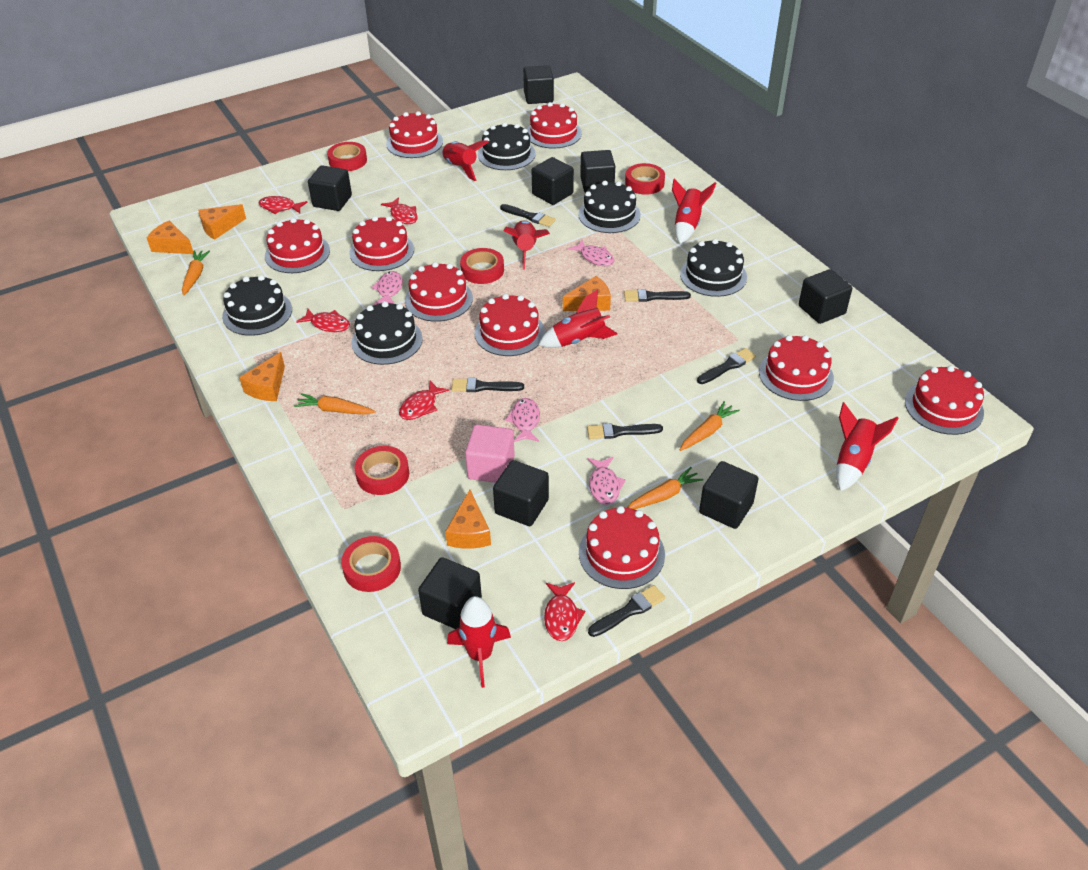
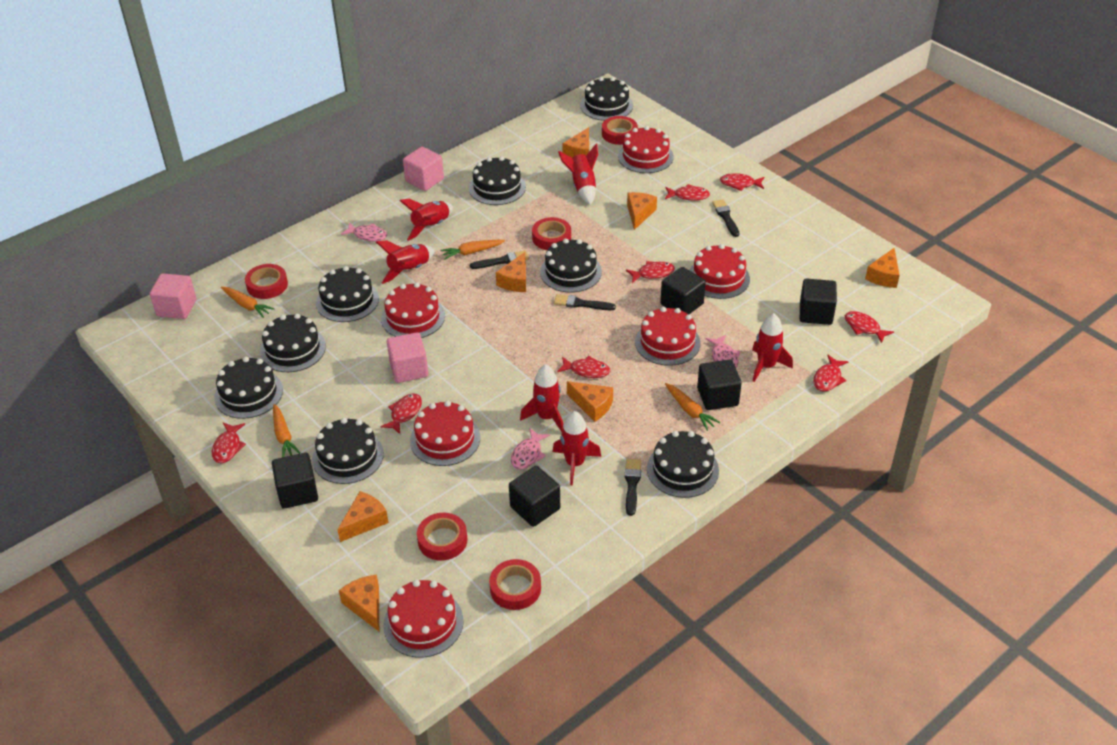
black brush: 6 -> 4
black cake: 5 -> 8
black cube: 8 -> 5
orange cheese: 5 -> 7
pink cube: 1 -> 3
pink fish: 4 -> 3
red cake: 9 -> 6
red fish: 5 -> 8

